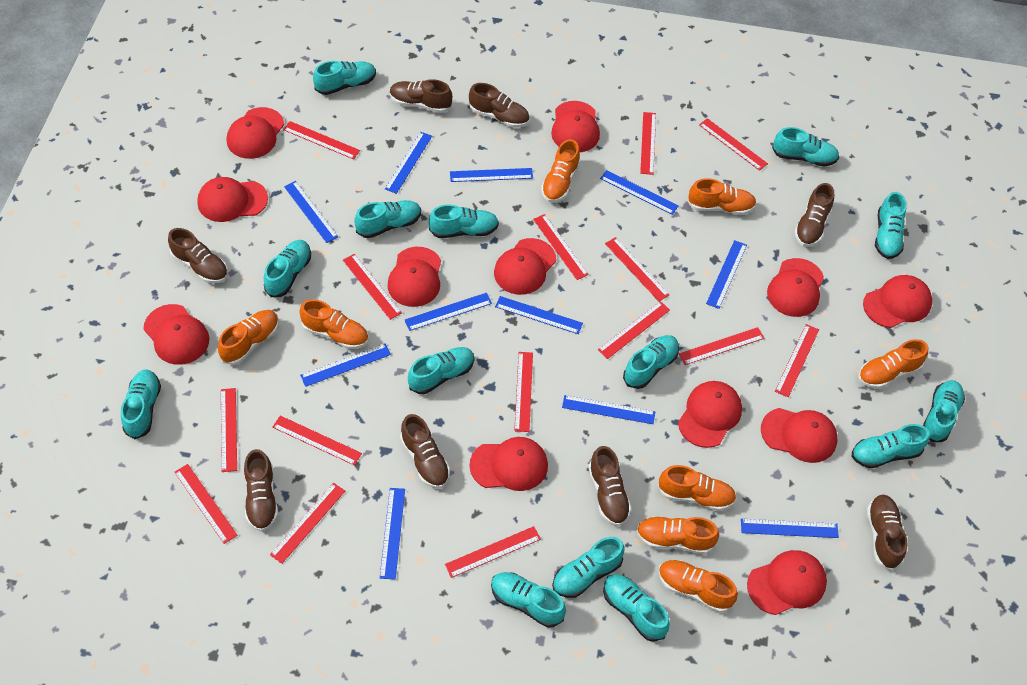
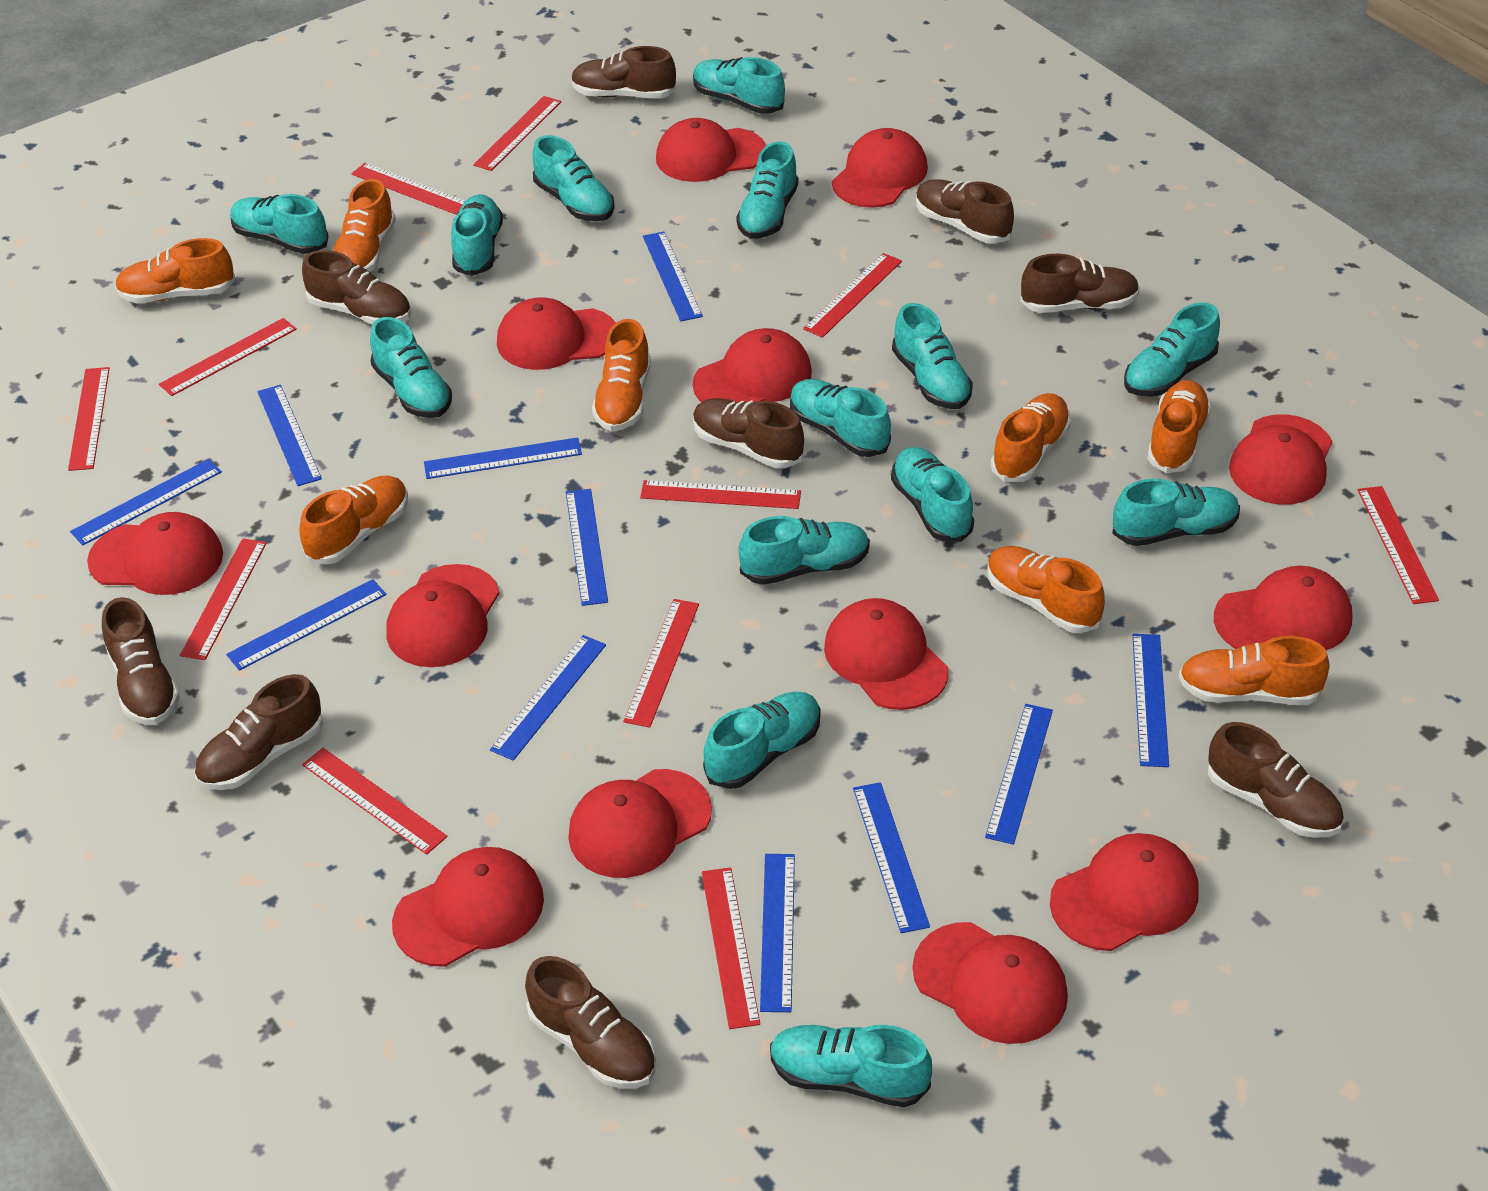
brown shoe: 8 -> 9
red cap: 12 -> 13
red ruler: 15 -> 11

